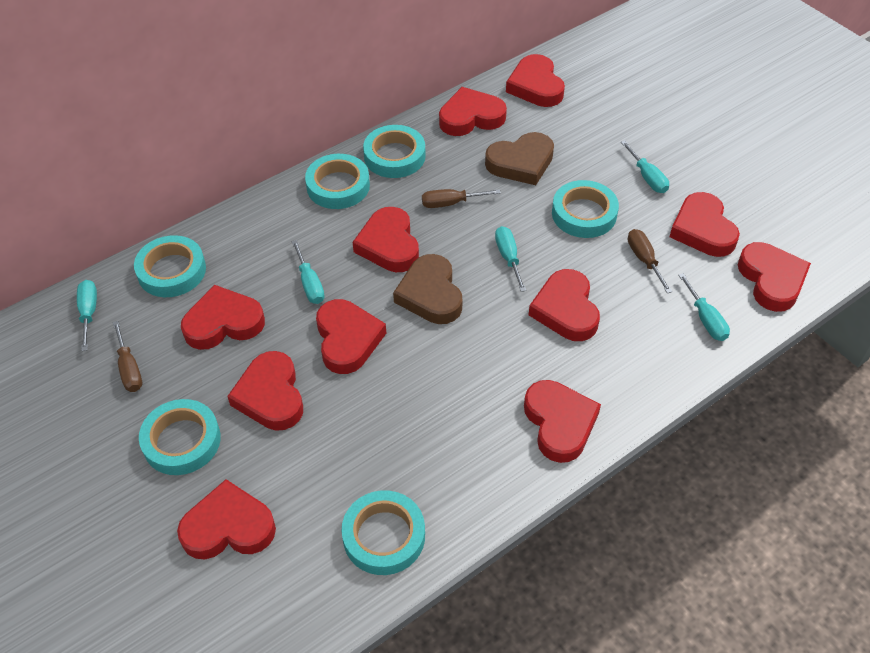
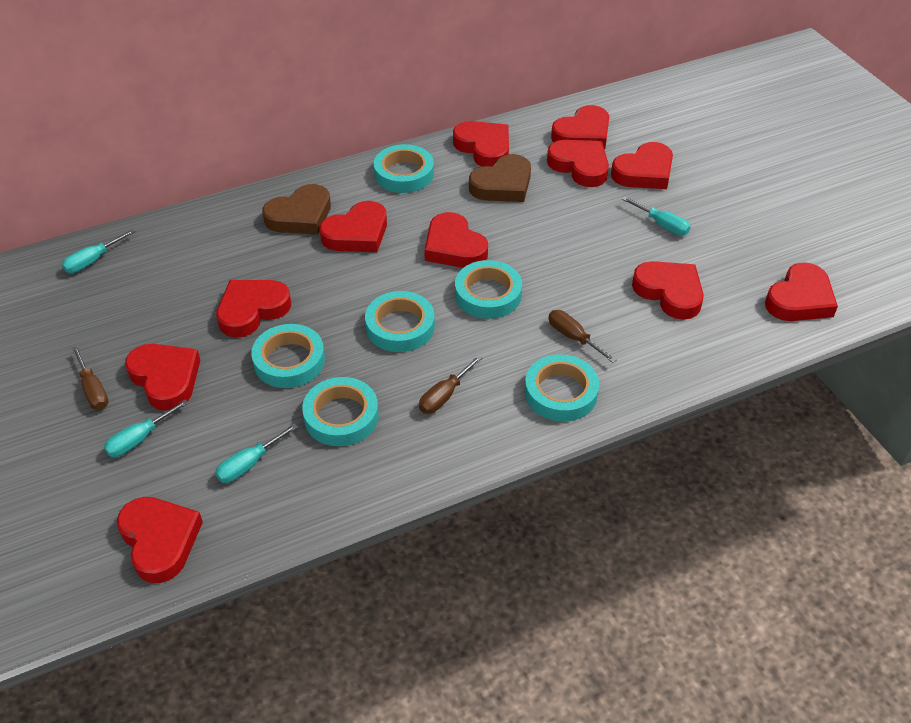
turquoise screwdriver: 5 -> 4

